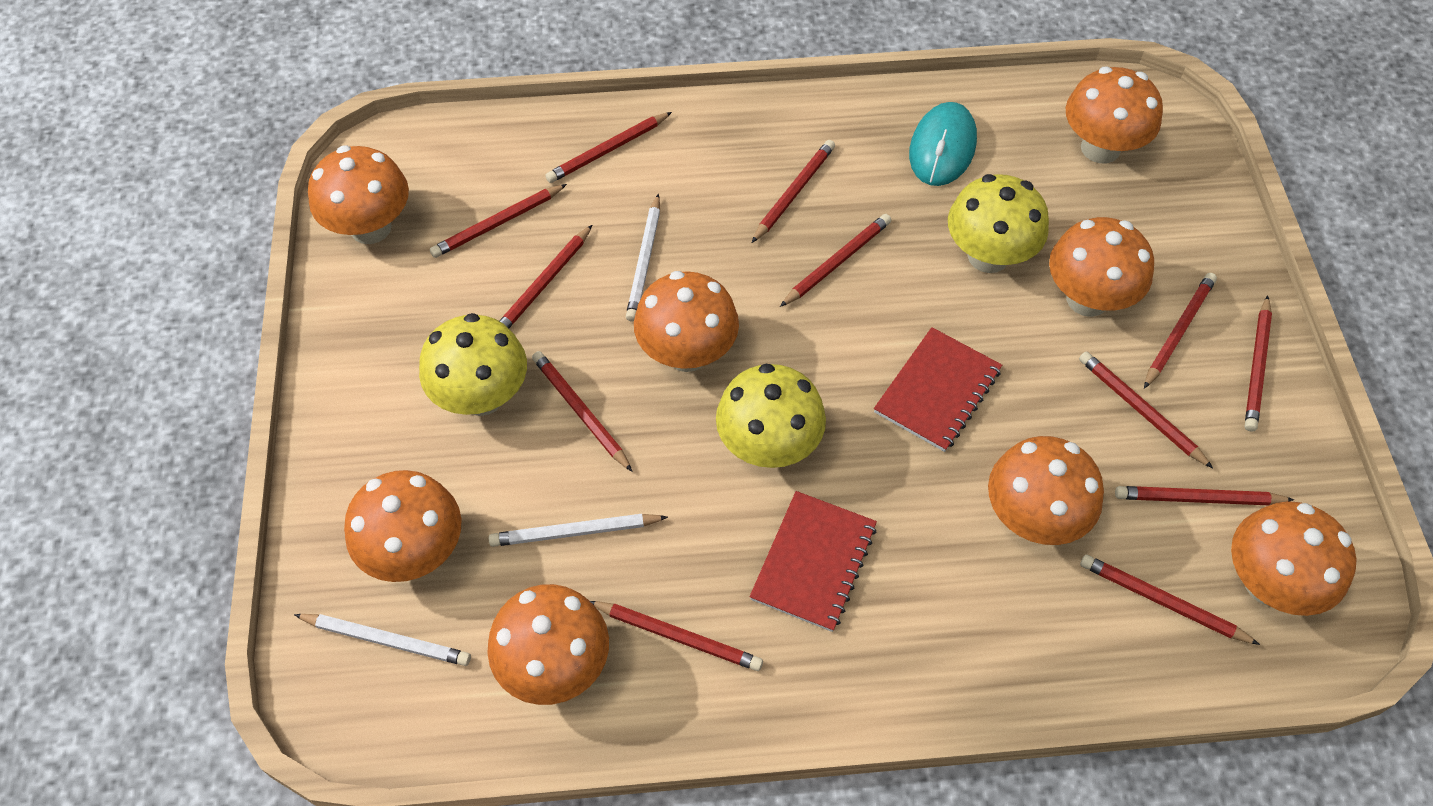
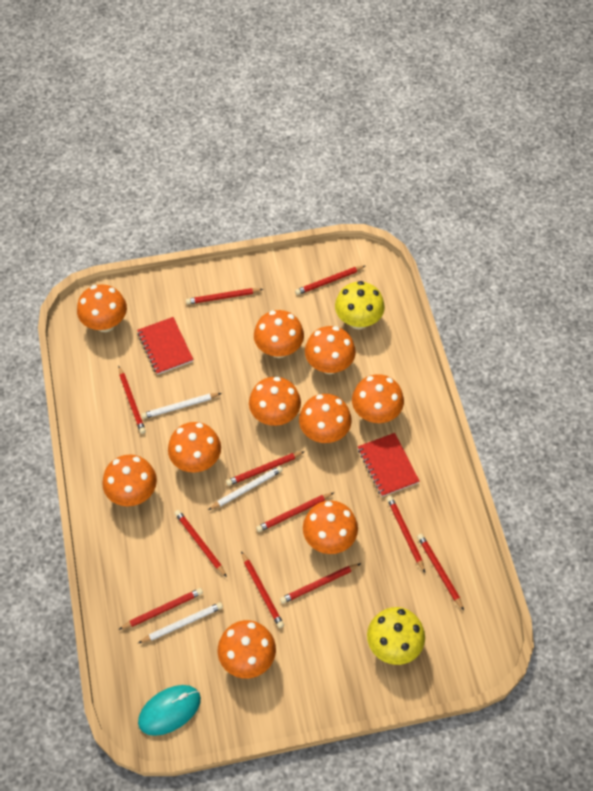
orange mushroom: 8 -> 10
red pencil: 12 -> 11
yellow mushroom: 3 -> 2

